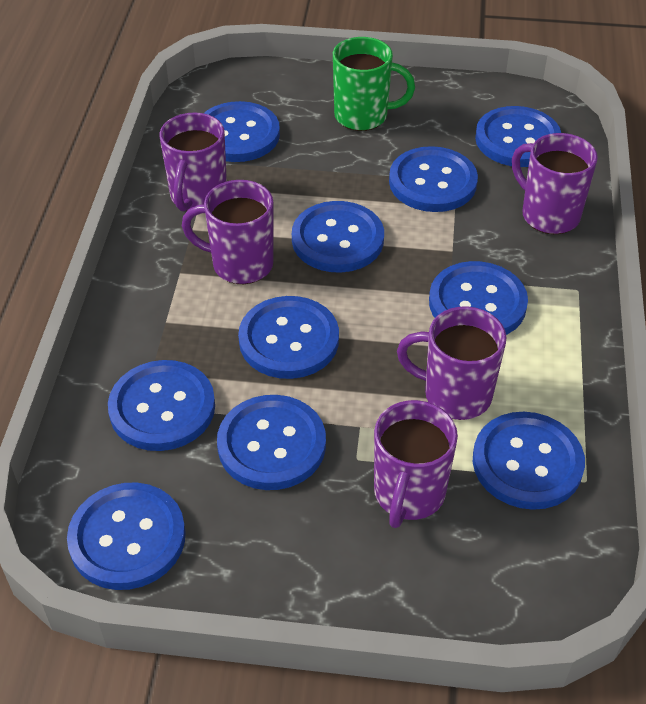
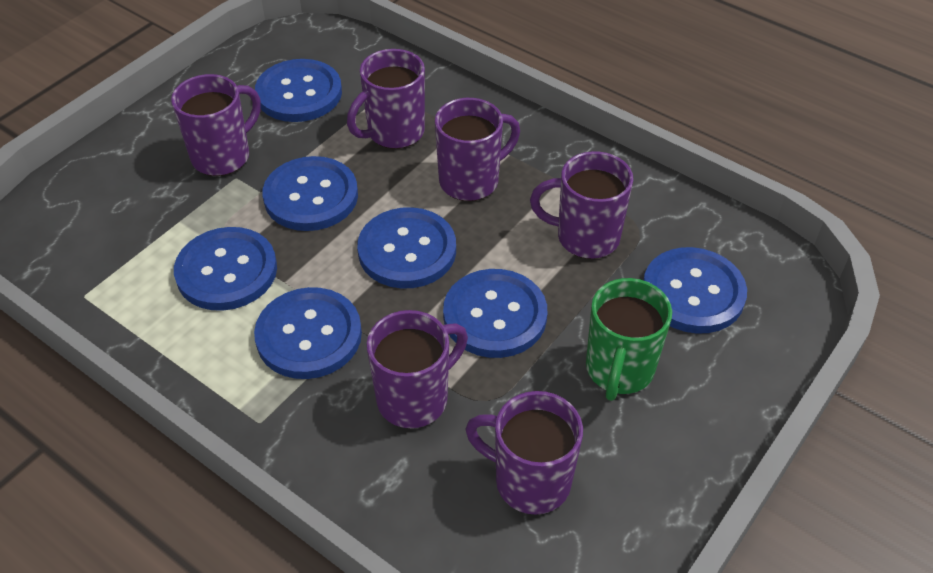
blue button: 10 -> 7
purple mug: 5 -> 6

